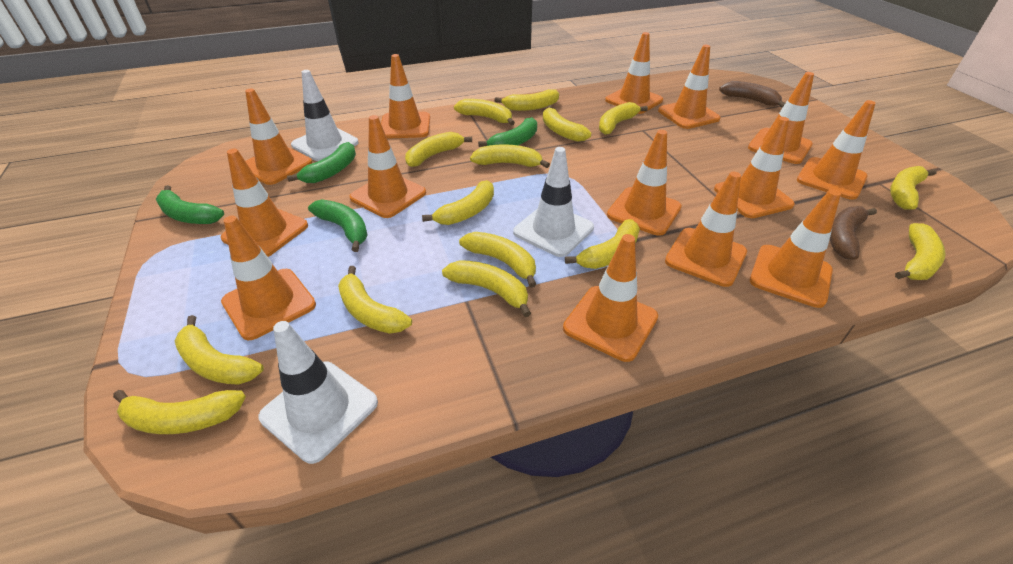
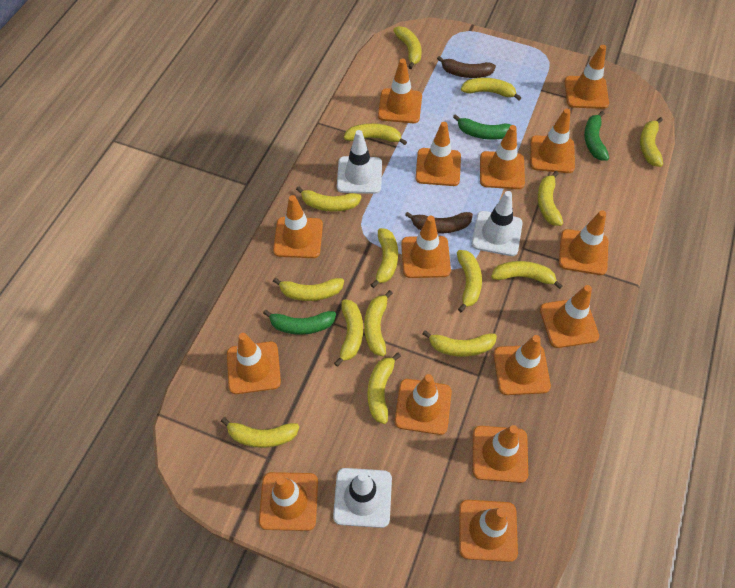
green banana: 4 -> 3
orange traffic cone: 14 -> 15

